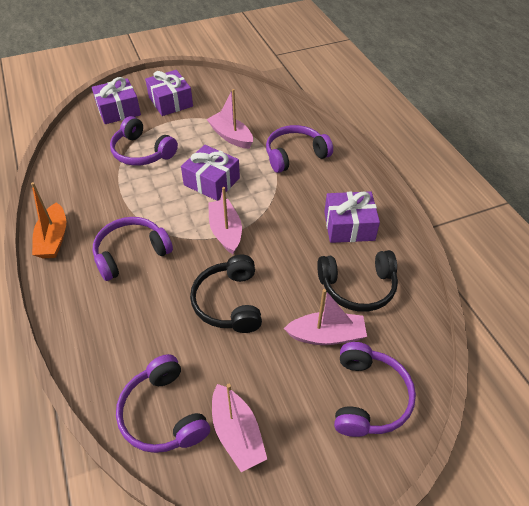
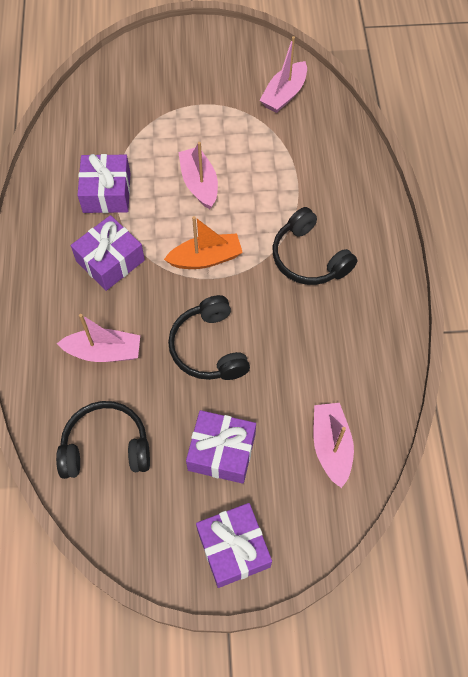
black headphones: 2 -> 3
purple headphones: 5 -> 0

